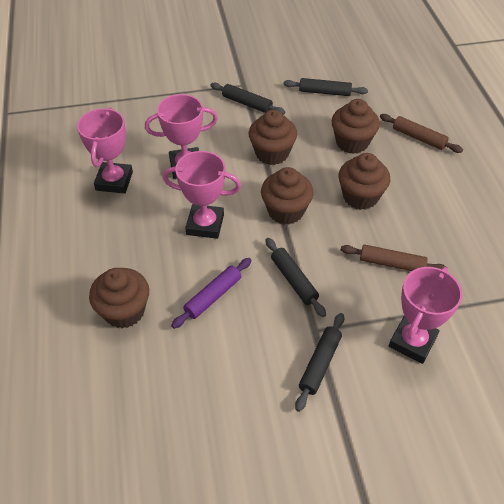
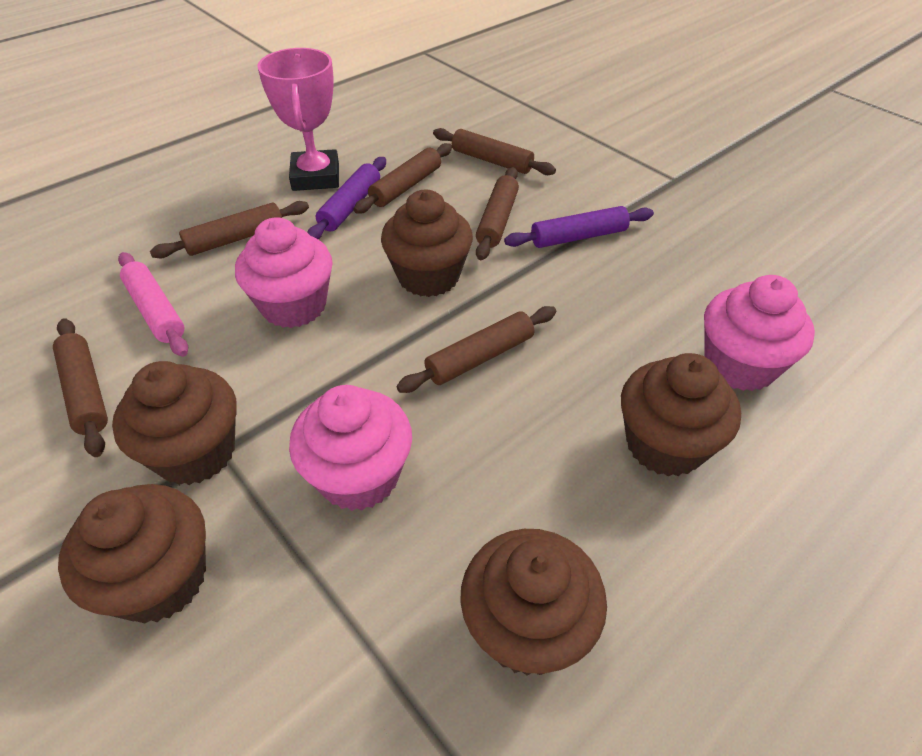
black rolling pin: 4 -> 0
brown rolling pin: 2 -> 6
pink cupcake: 0 -> 3
pink rolling pin: 0 -> 1
pink trophy: 4 -> 1
purple rolling pin: 1 -> 2

